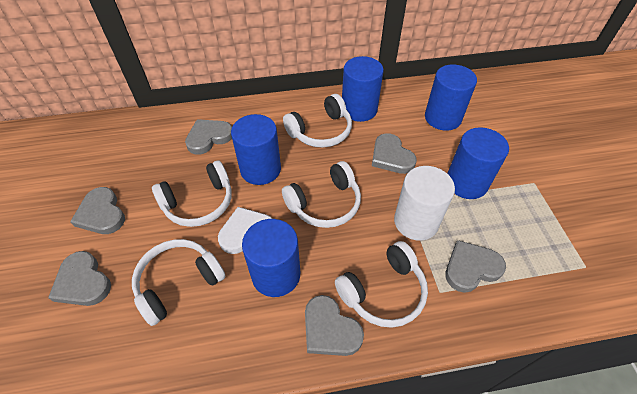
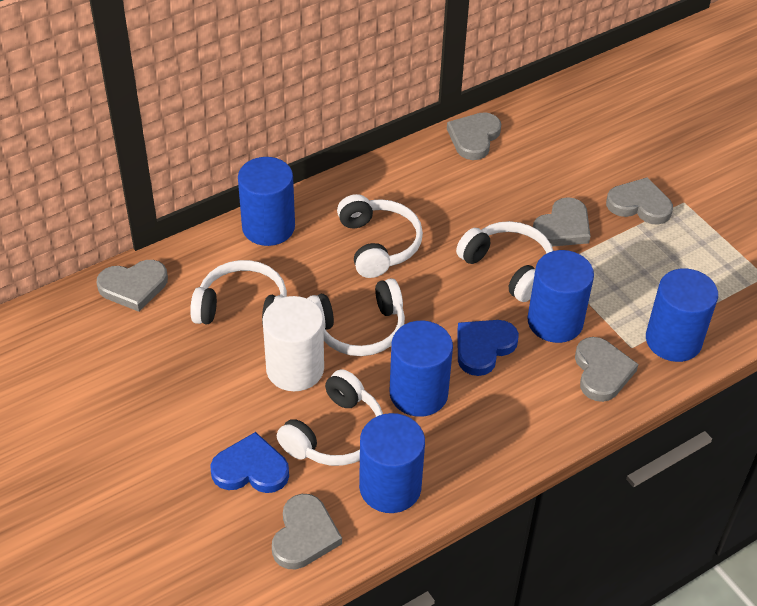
blue heart: 0 -> 2
white heart: 1 -> 0

